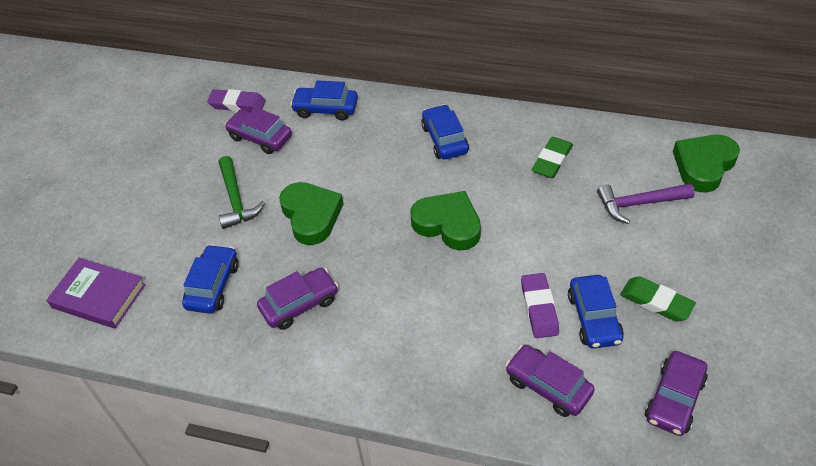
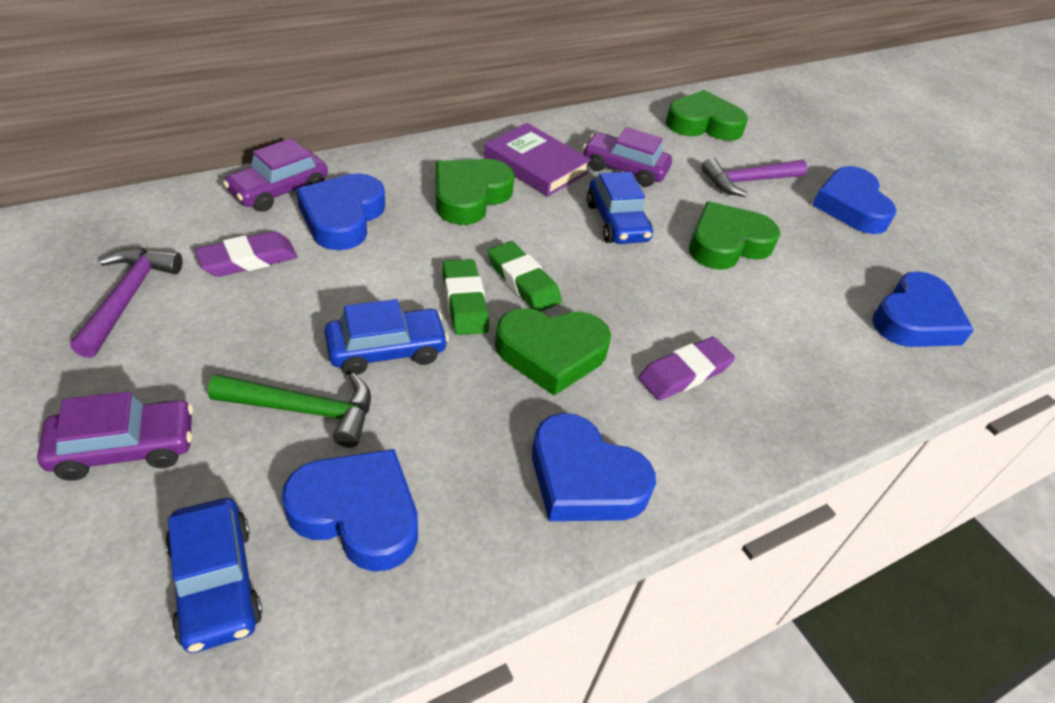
blue car: 4 -> 3
blue heart: 0 -> 5
green heart: 3 -> 4
purple car: 4 -> 3
purple hammer: 1 -> 2

